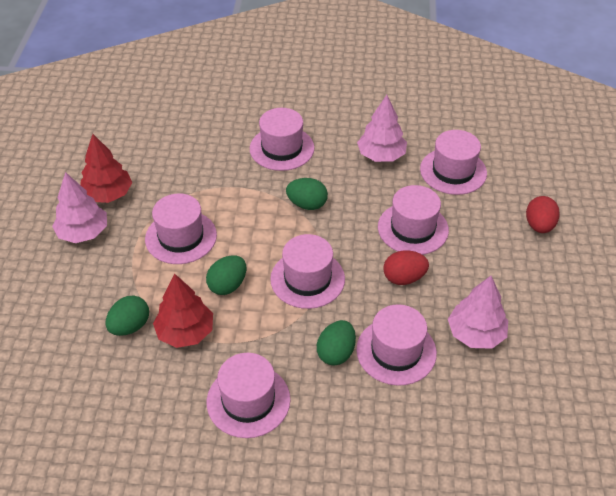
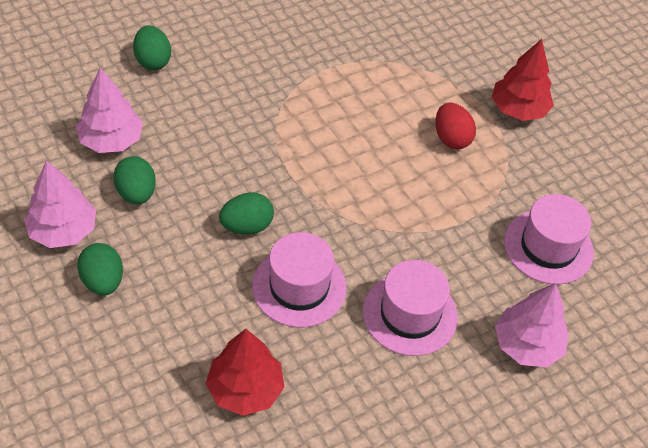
pink hat: 7 -> 3
red egg: 2 -> 1

